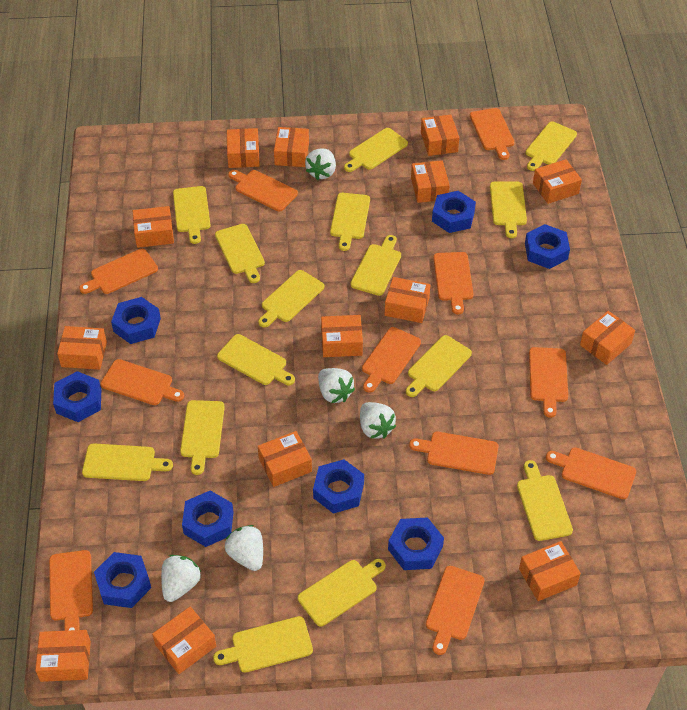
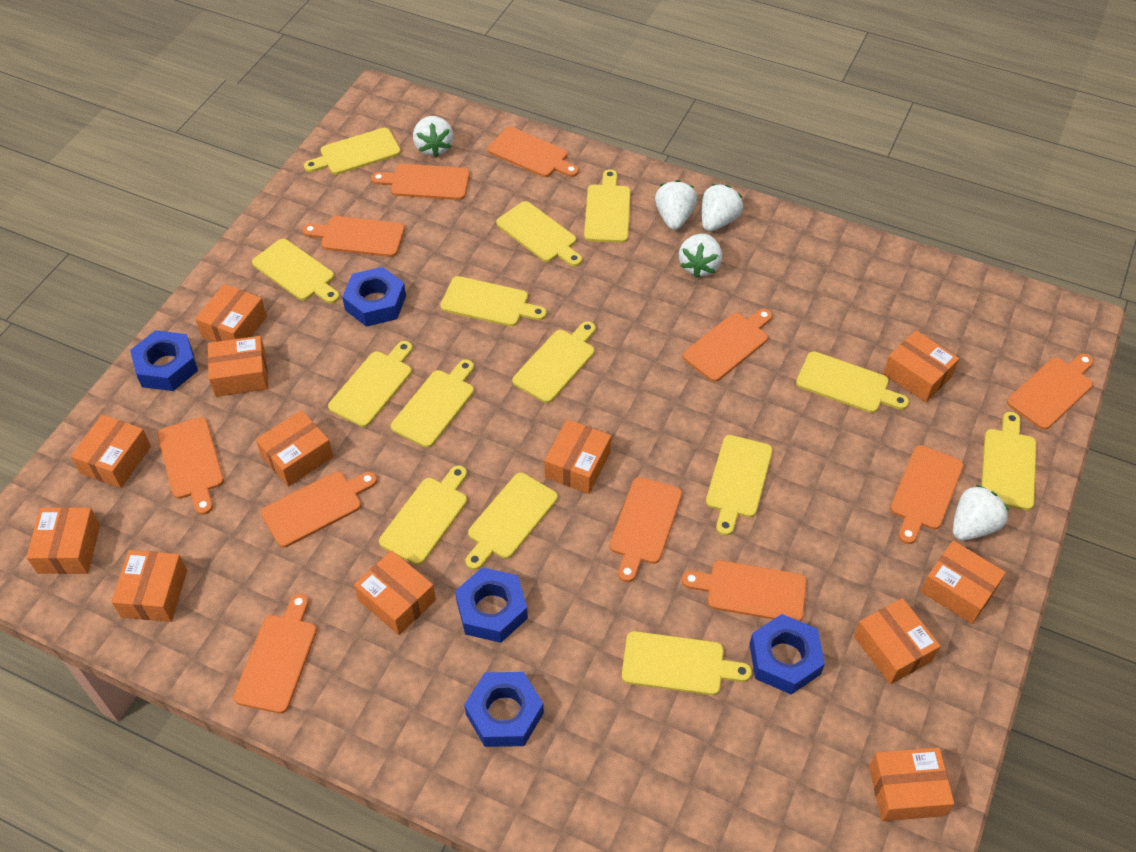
blue nut: 8 -> 5
orange box: 14 -> 12
yellow cutting board: 15 -> 14

